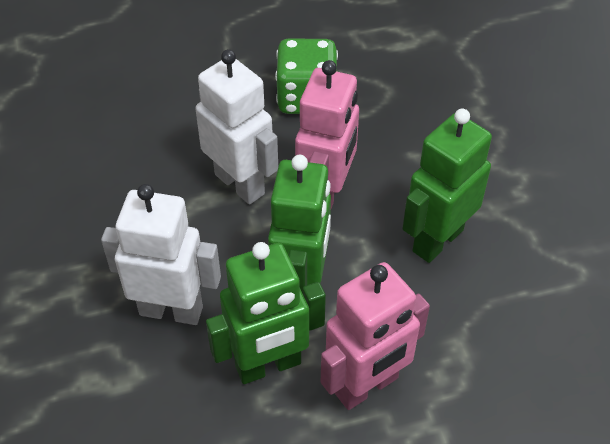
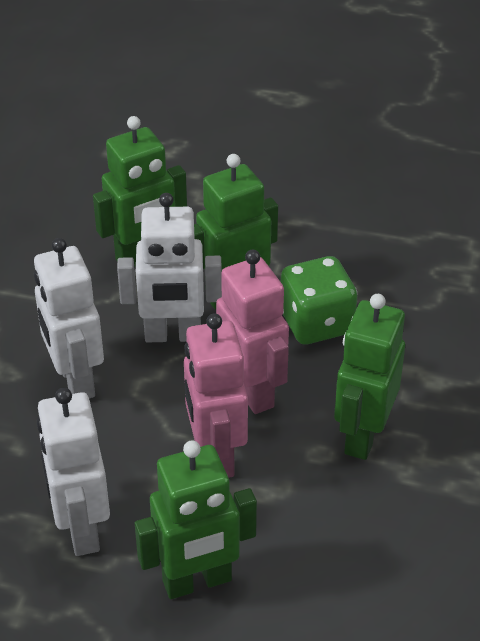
green robot: 3 -> 4
white robot: 2 -> 3

